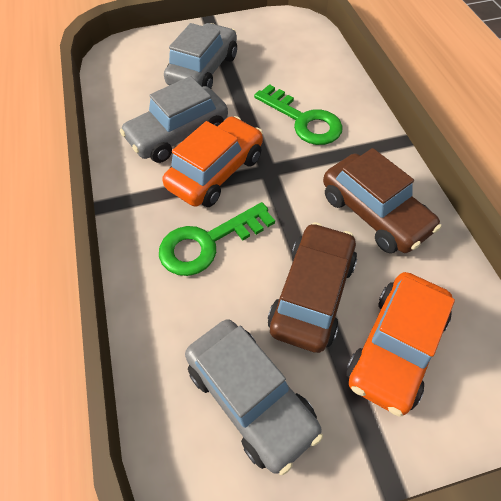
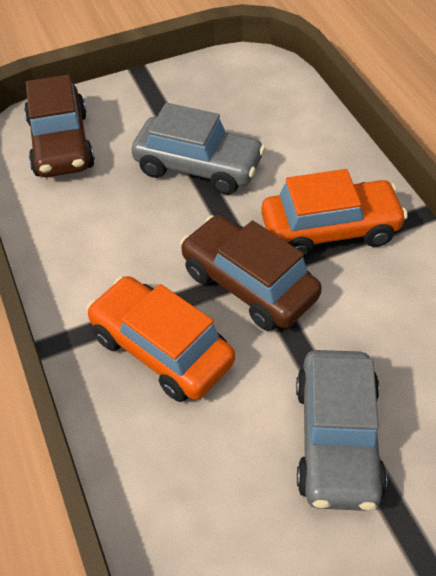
green key: 2 -> 0
grey car: 3 -> 2

